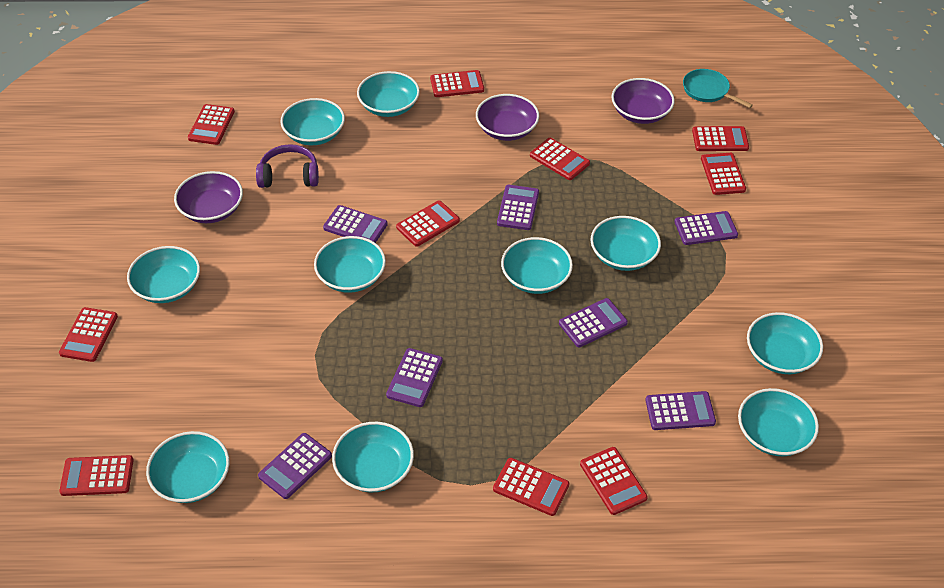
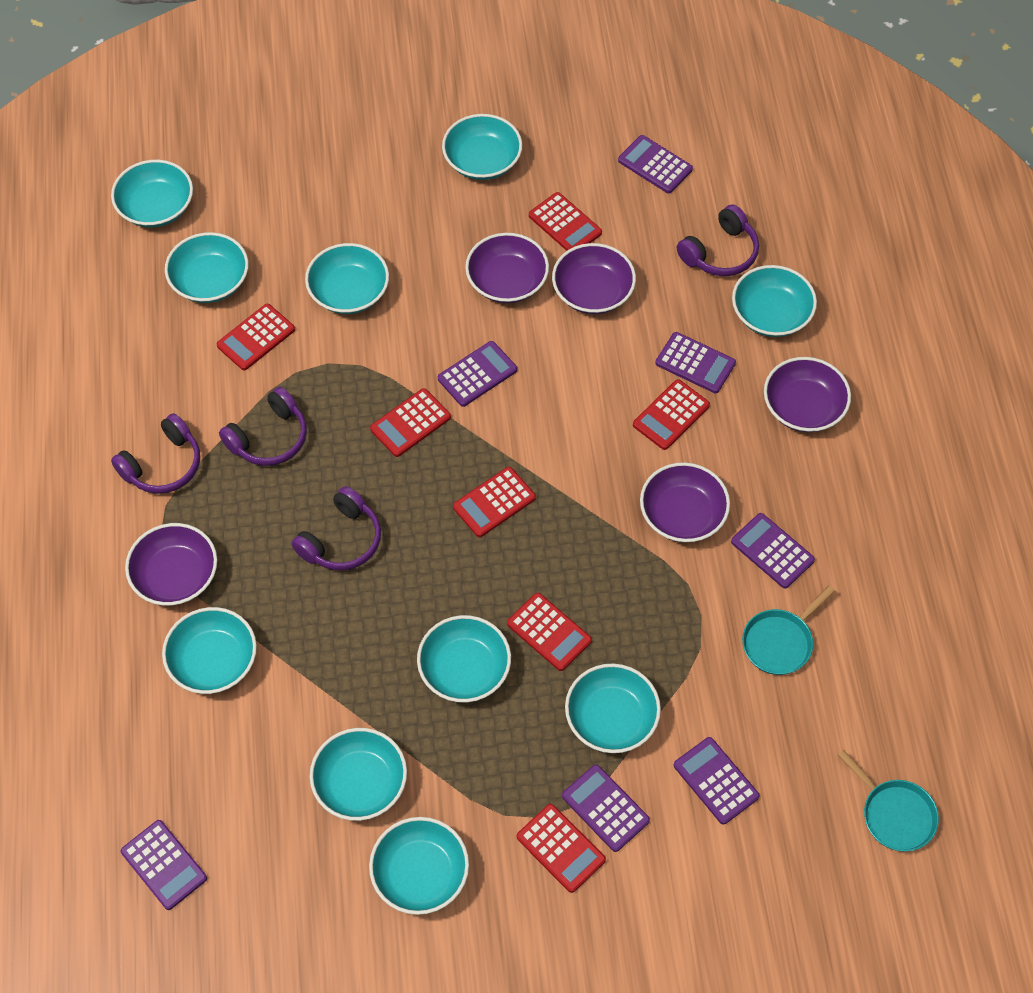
purple bowl: 3 -> 5
purple headphones: 1 -> 4
red calculator: 10 -> 7
turquoise pan: 1 -> 2

